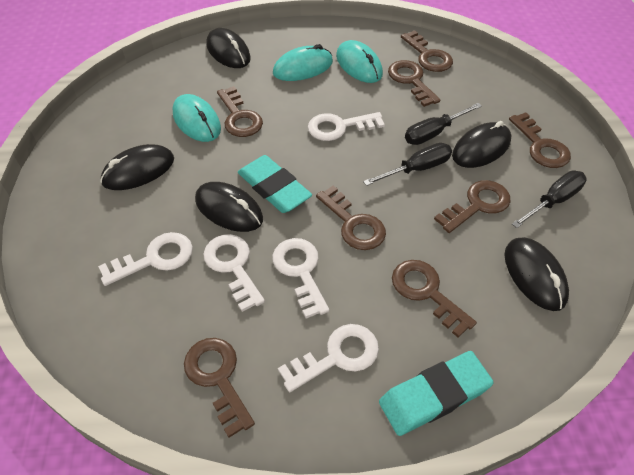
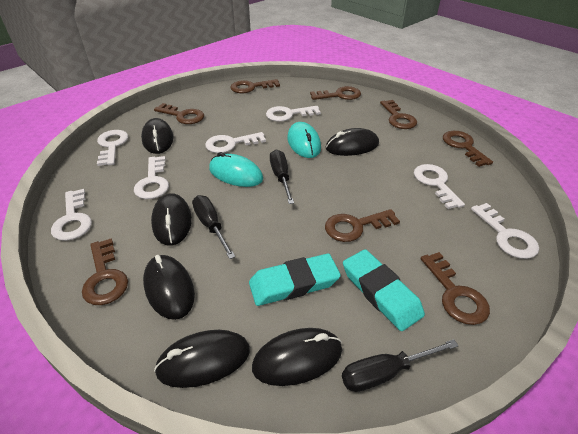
black mouse: 5 -> 6
turquoise mouse: 3 -> 2
white key: 5 -> 7

